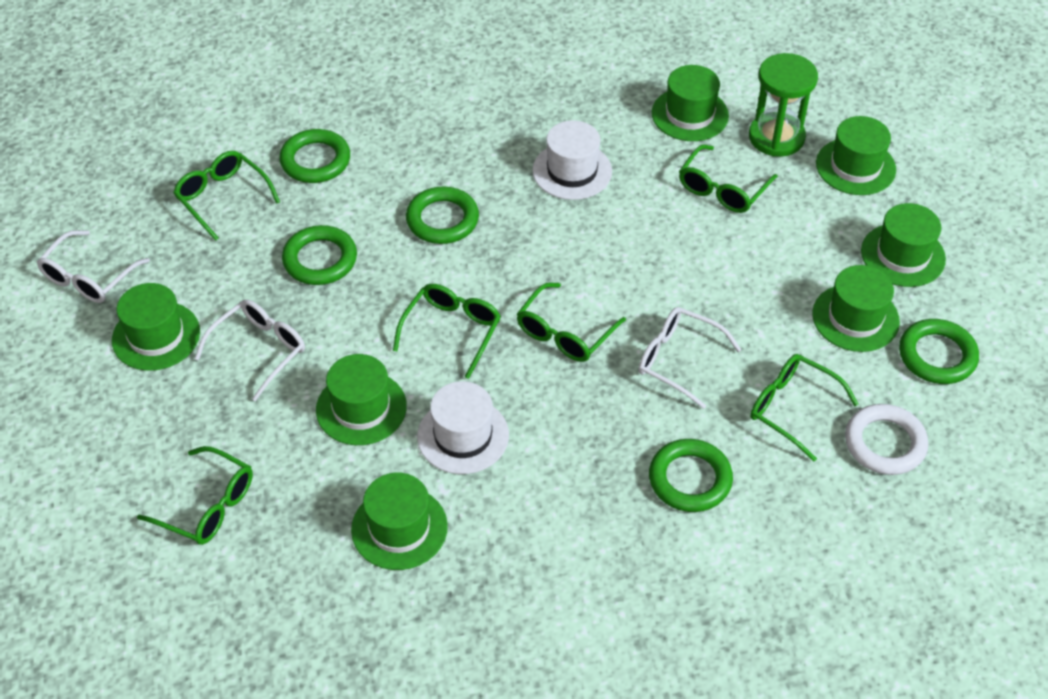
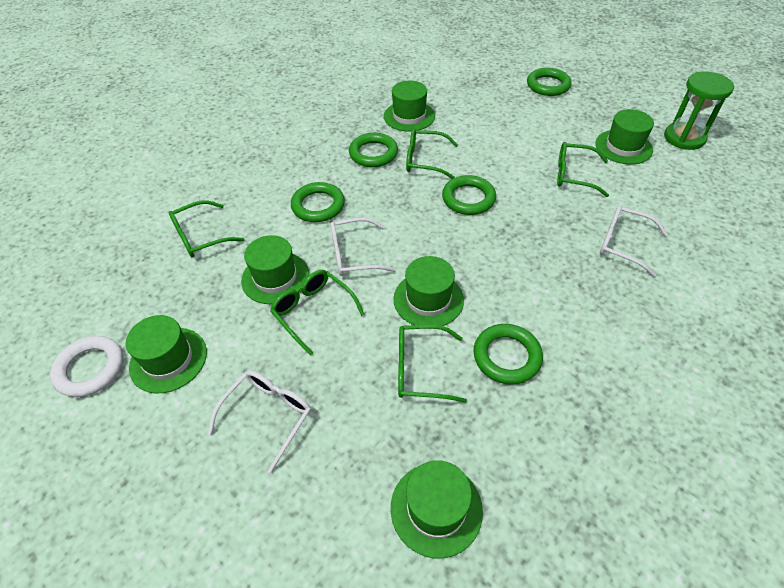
green glasses: 6 -> 5
green hat: 7 -> 6
white hat: 2 -> 0

